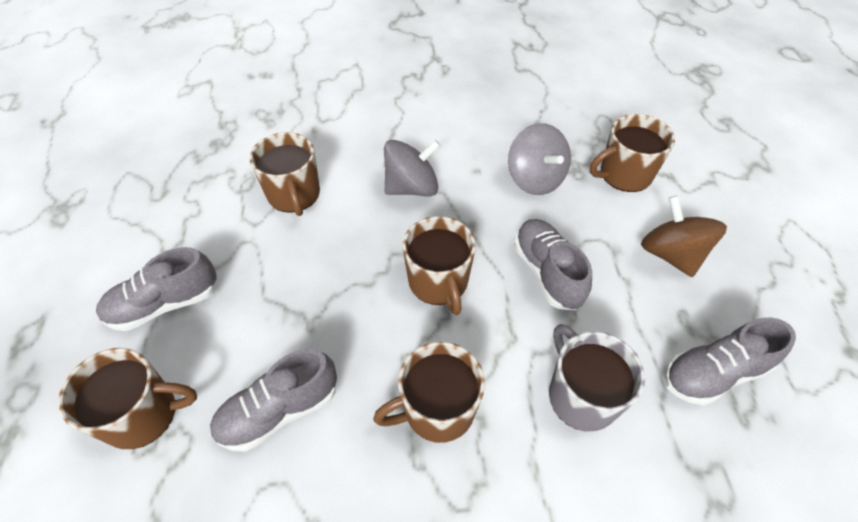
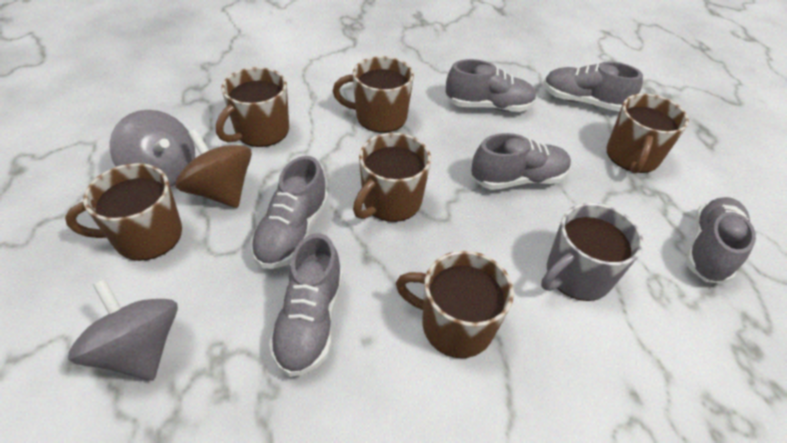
brown mug: 5 -> 6
grey shoe: 4 -> 6

